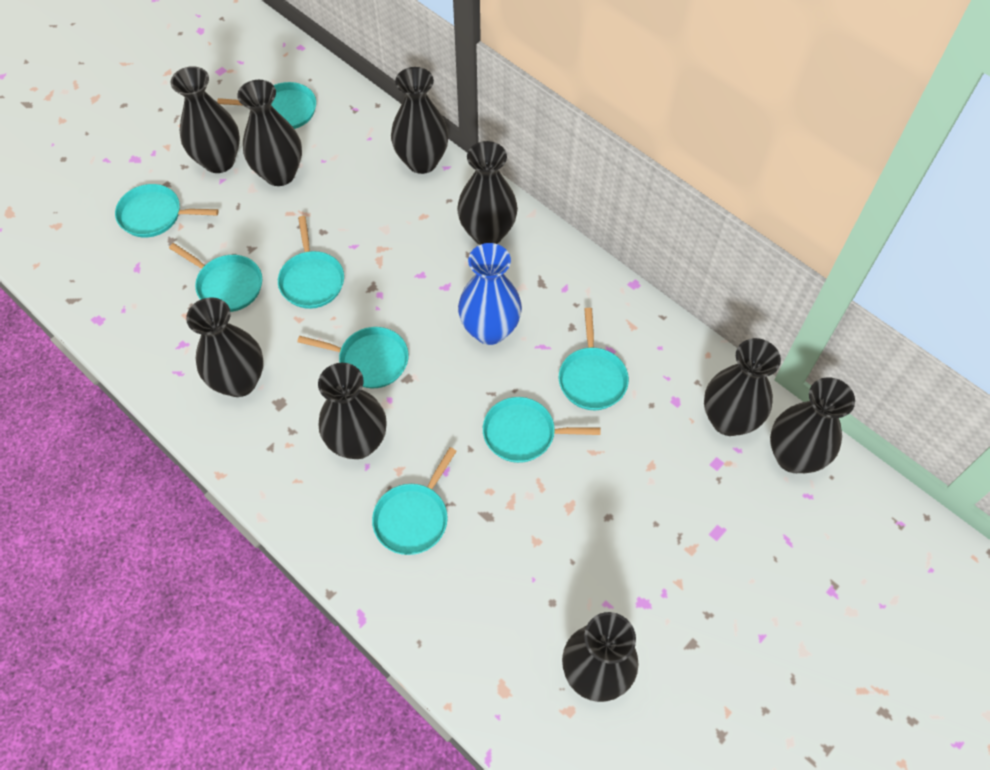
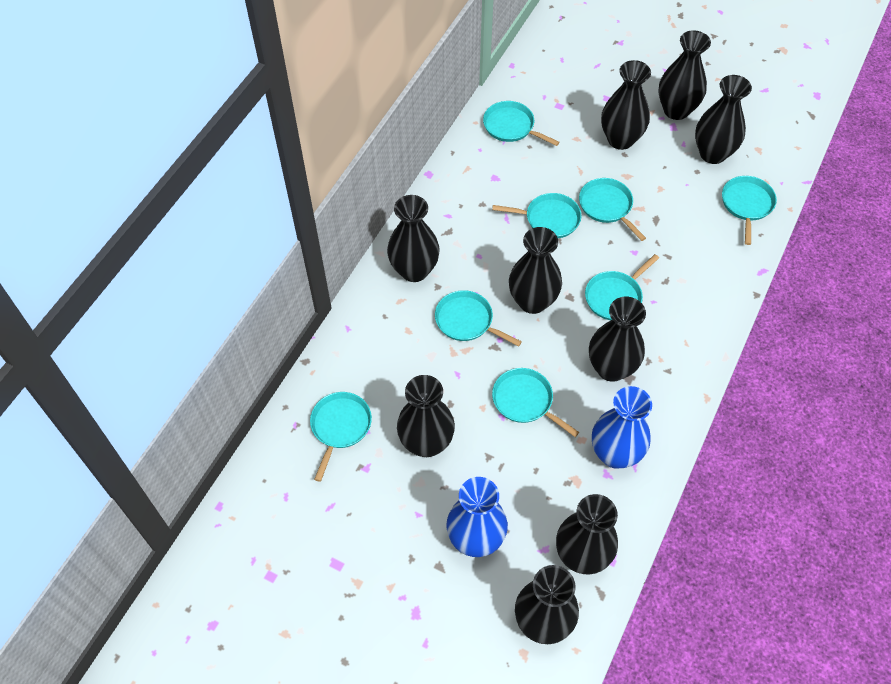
blue vase: 1 -> 2

